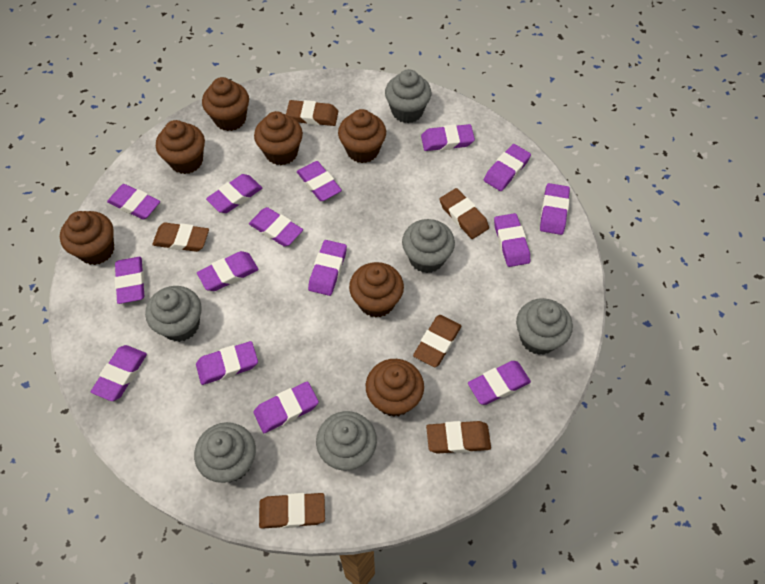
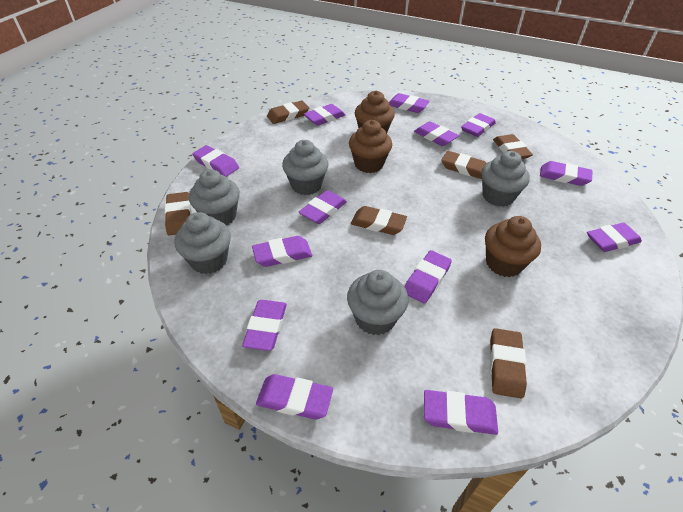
brown cupcake: 7 -> 3
grey cupcake: 6 -> 5
purple eraser: 15 -> 13

